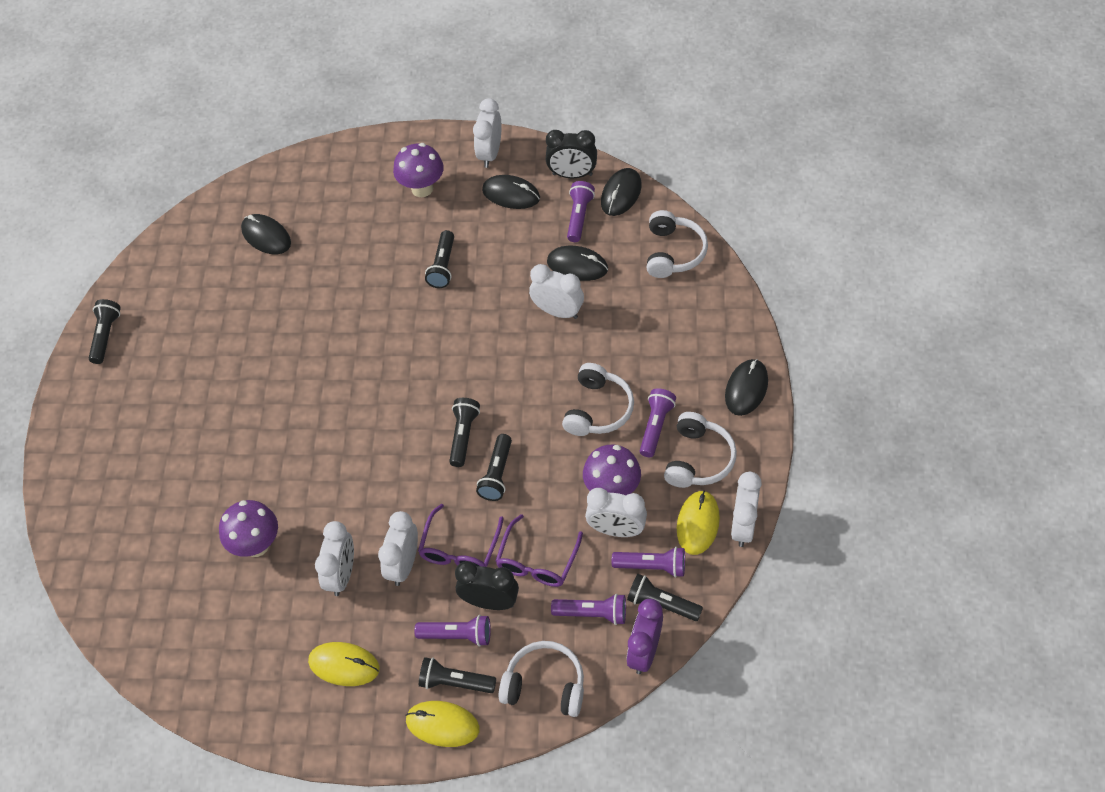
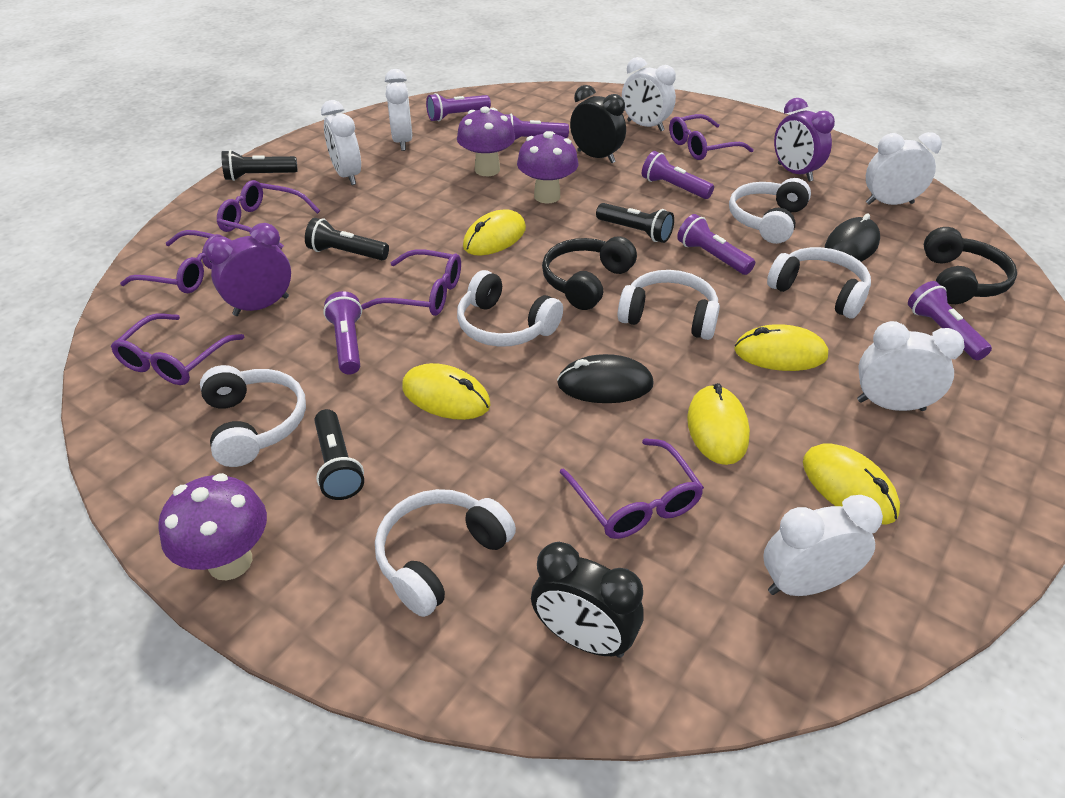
black flashlight: 6 -> 4
black headphones: 0 -> 2
black mouse: 5 -> 2
purple clock: 1 -> 2
purple flashlight: 5 -> 6
purple glasses: 2 -> 6
white headphones: 4 -> 6
yellow mouse: 3 -> 5

